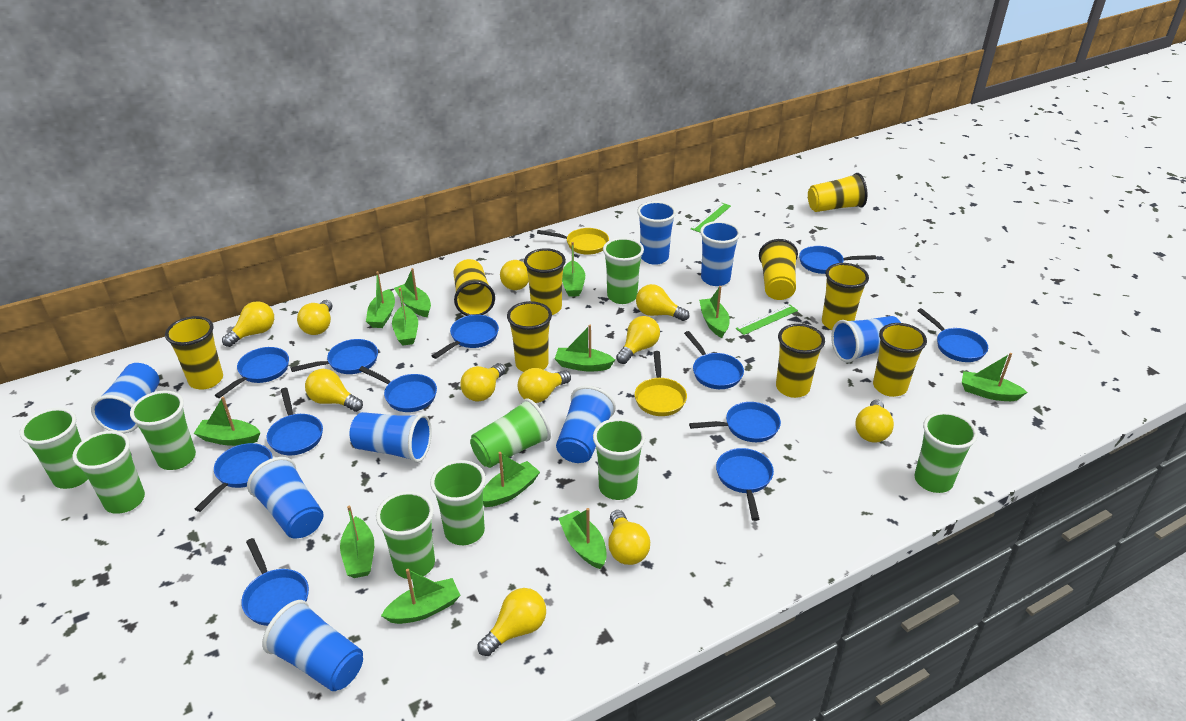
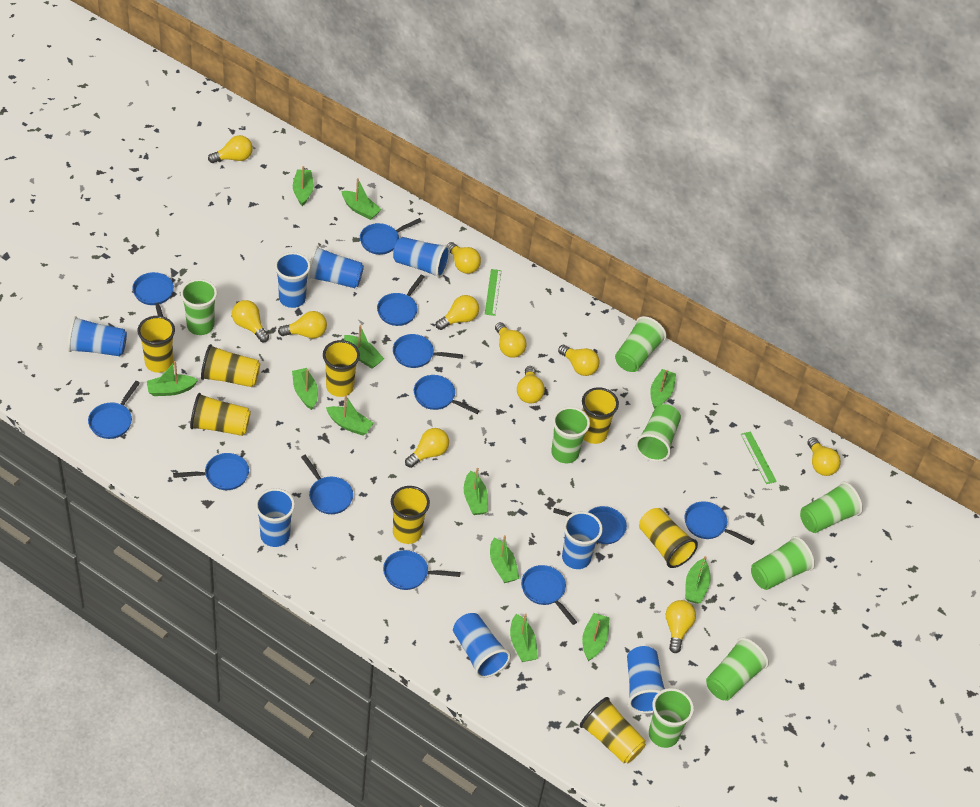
green cup: 9 -> 8
yellow cup: 9 -> 8
yellow pan: 2 -> 0

